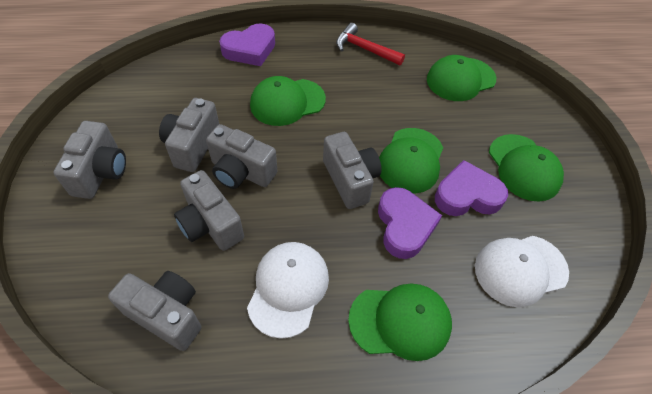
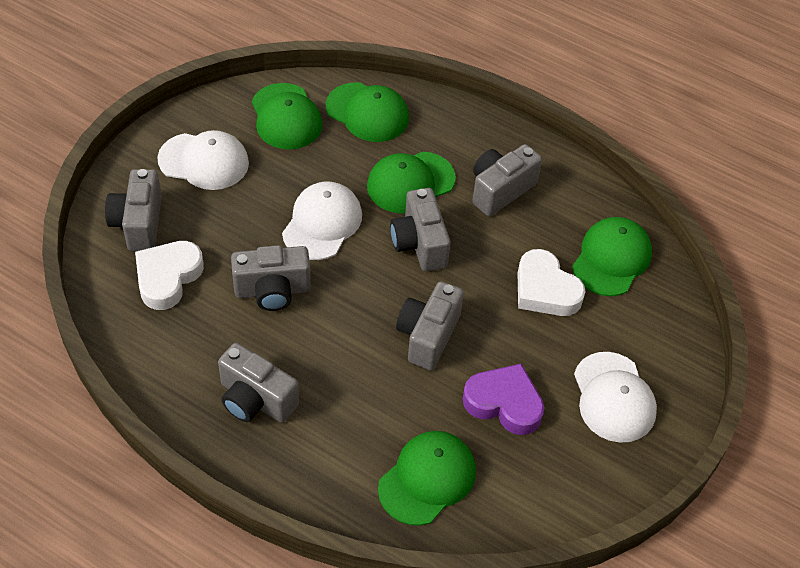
purple heart: 3 -> 1
red hammer: 1 -> 0
white cap: 2 -> 3
white heart: 0 -> 2

